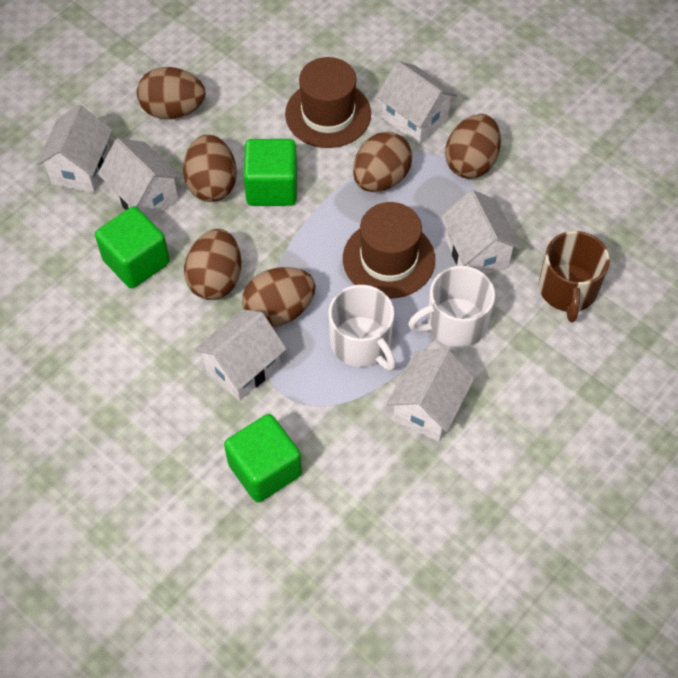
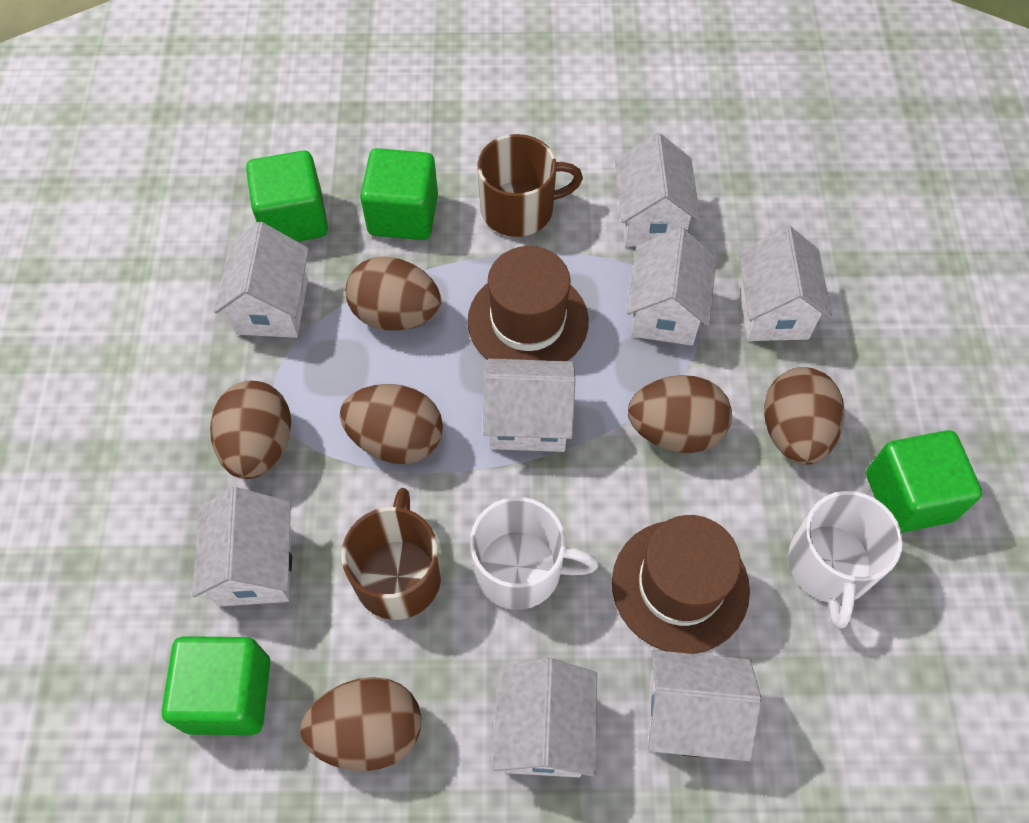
brown mug: 1 -> 2
green cube: 3 -> 4
white house: 6 -> 8

